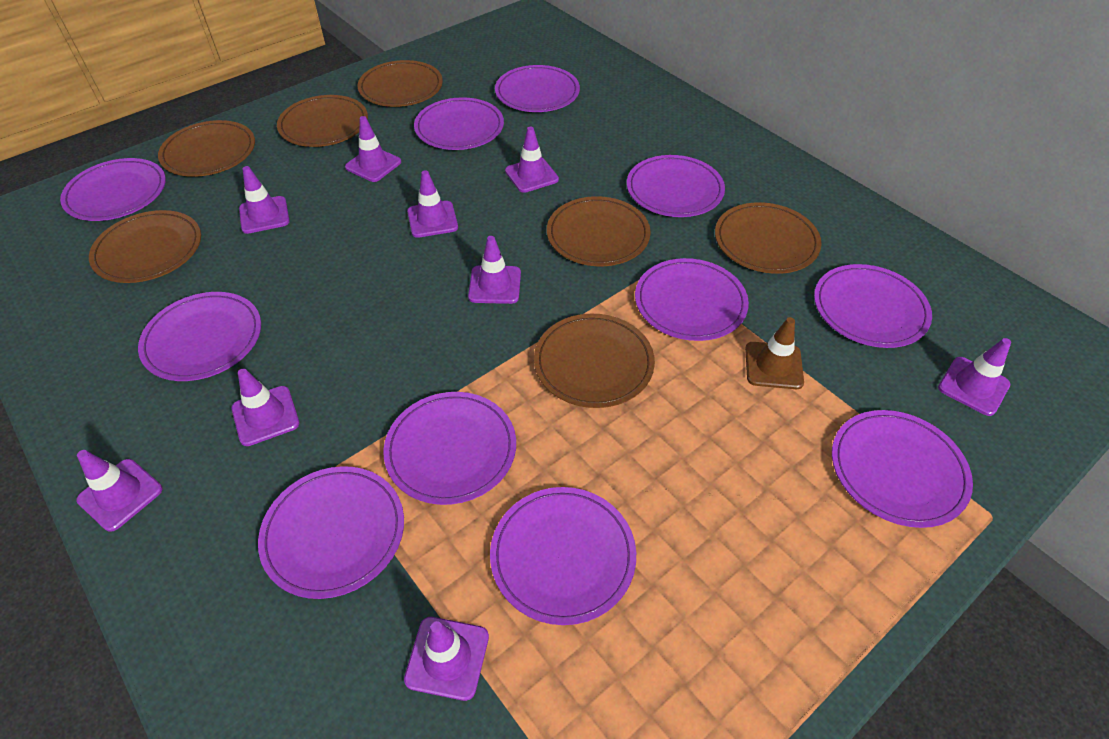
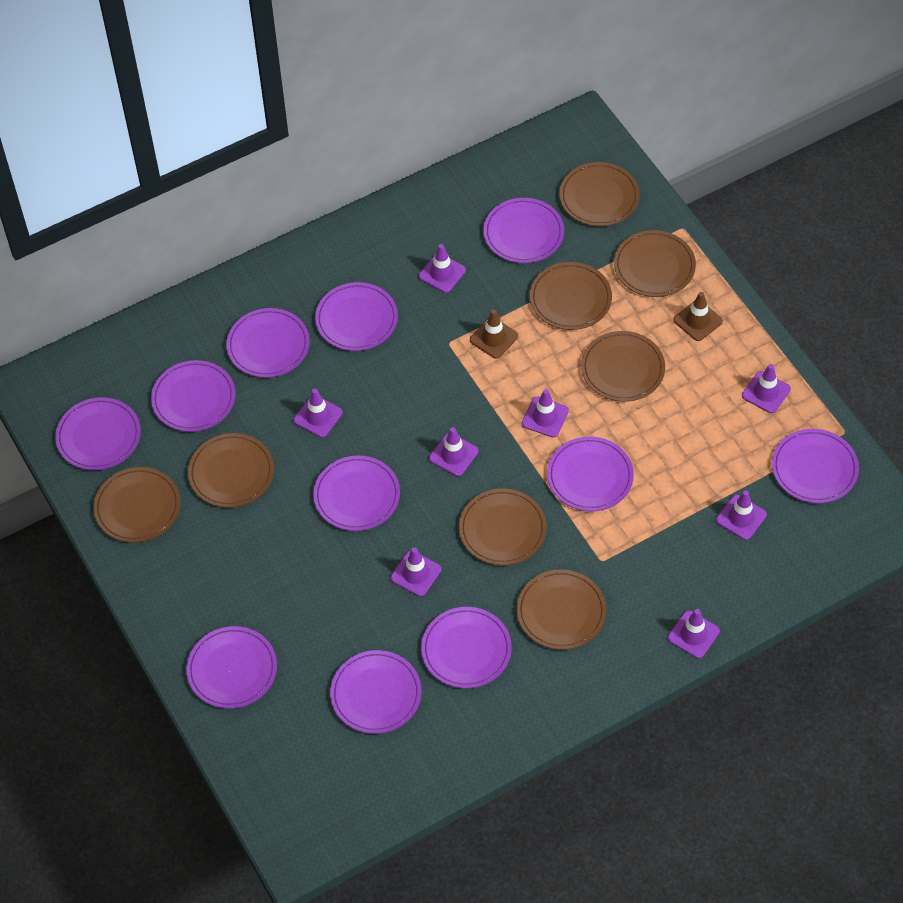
brown plate: 7 -> 8
brown traffic cone: 1 -> 2
purple traffic cone: 9 -> 8

